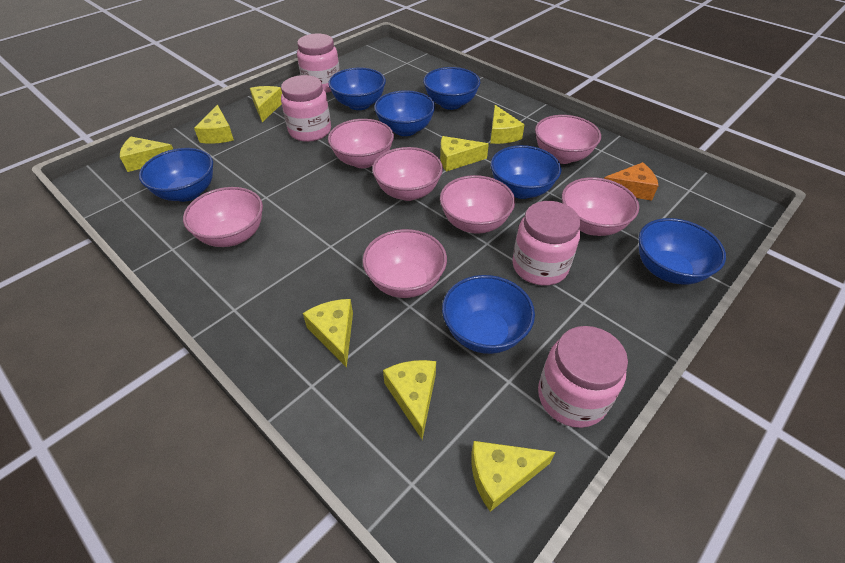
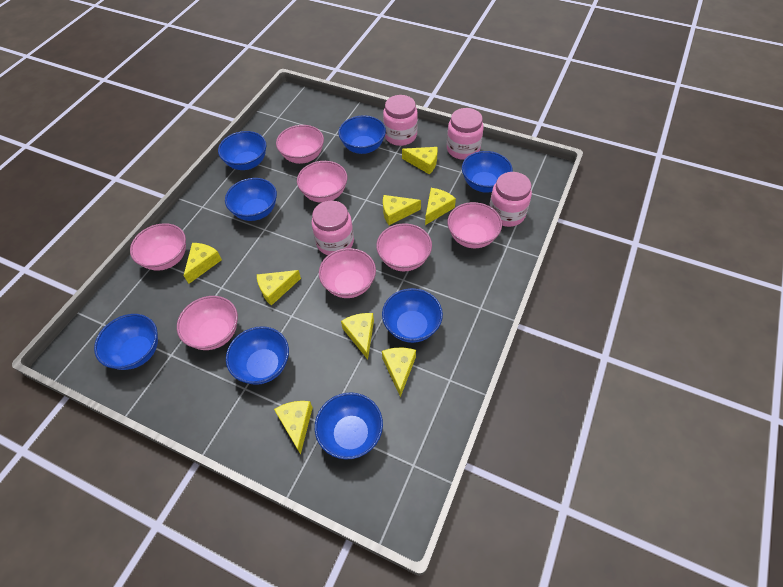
blue bowl: 7 -> 8
orange cheese: 1 -> 0

